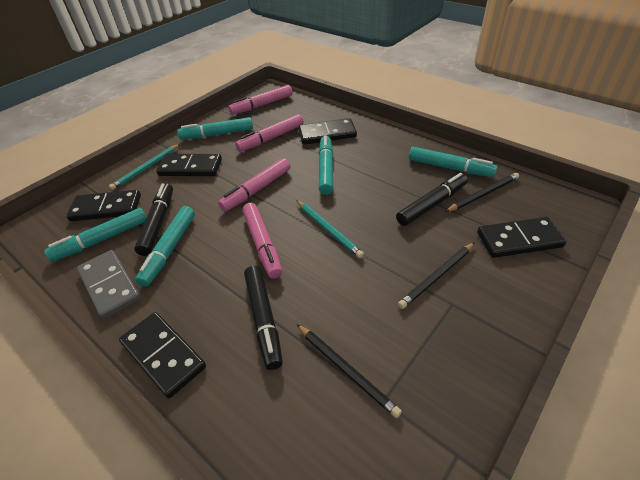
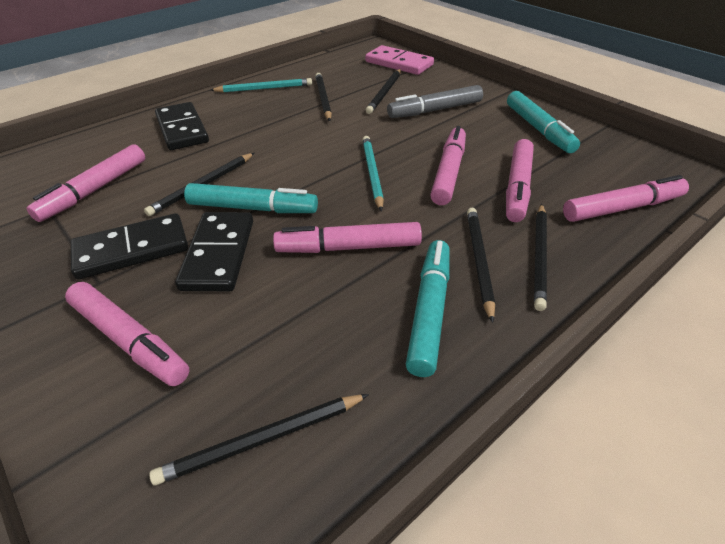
black domino: 5 -> 3
black marker: 3 -> 0
black pencil: 3 -> 6
grey domino: 1 -> 0
grey marker: 0 -> 1
pink domino: 0 -> 1
pink marker: 4 -> 6
turquoise marker: 5 -> 3

